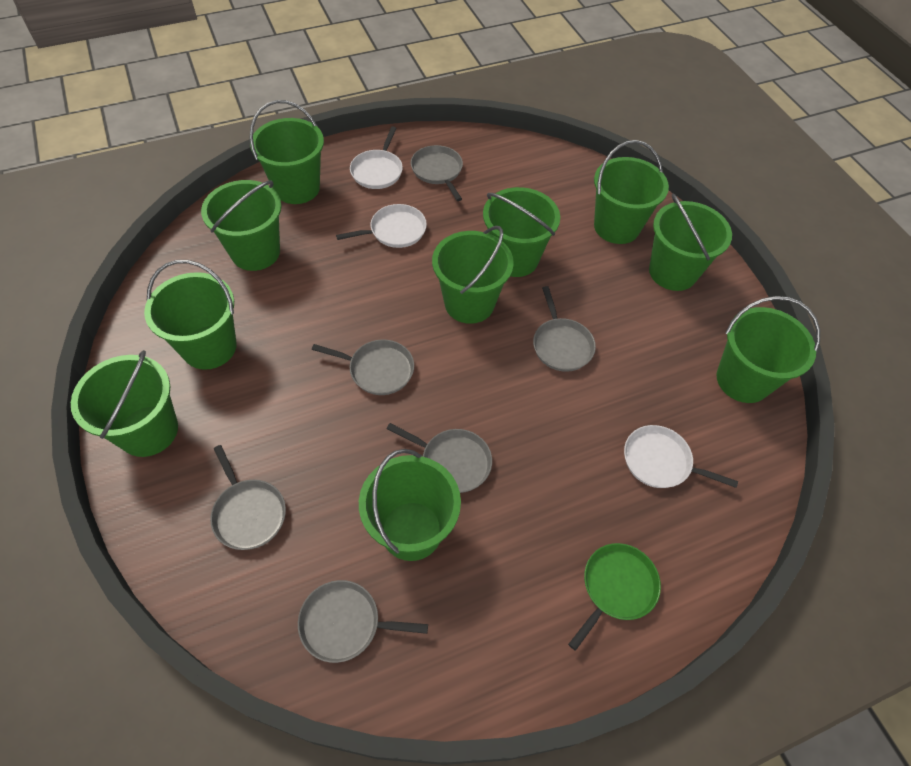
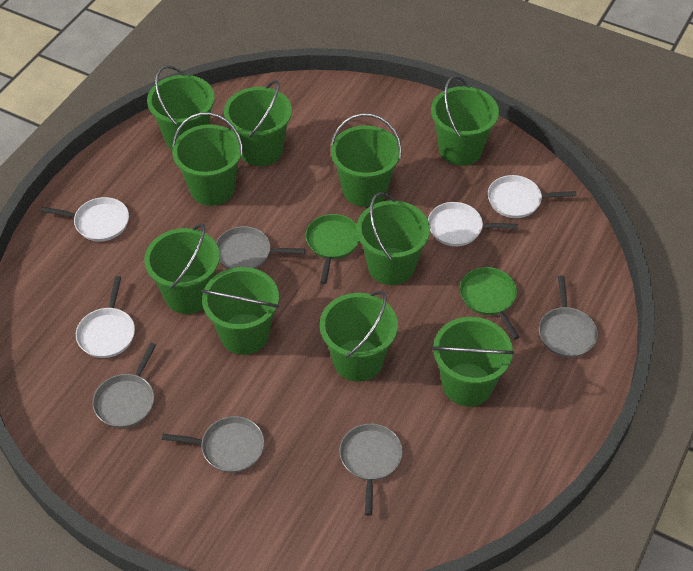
green pan: 1 -> 2
grey pan: 6 -> 5
white pan: 3 -> 4

